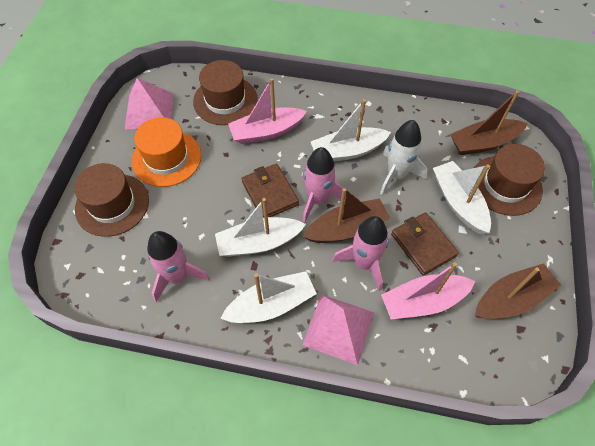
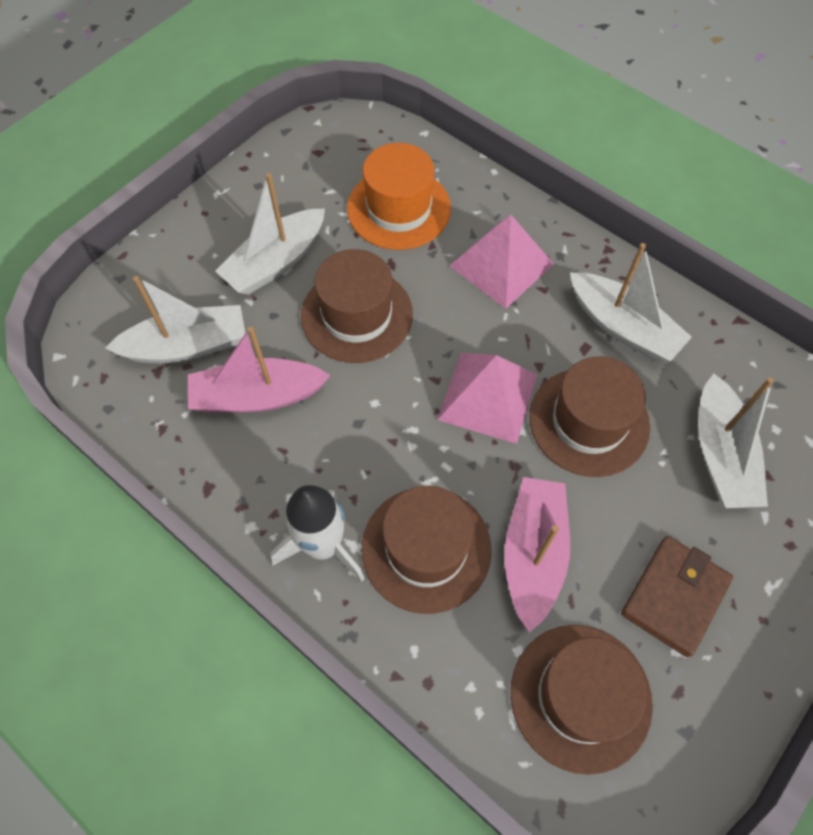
brown boat: 3 -> 0
brown hat: 3 -> 4
brown wallet: 2 -> 1
pink rocket: 3 -> 0

